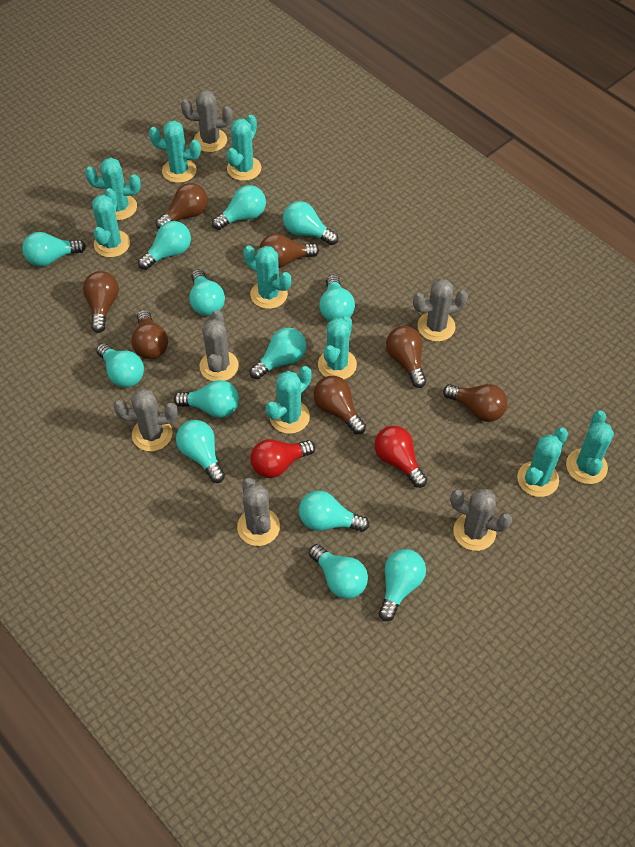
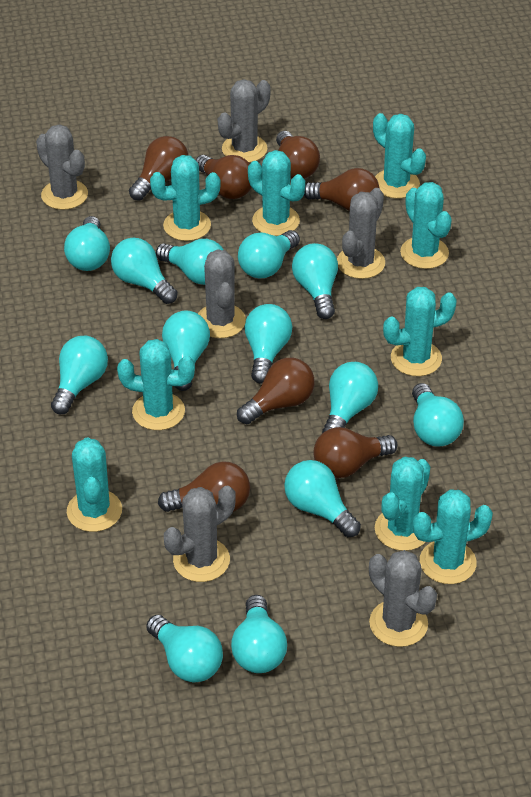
red light bulb: 2 -> 0

